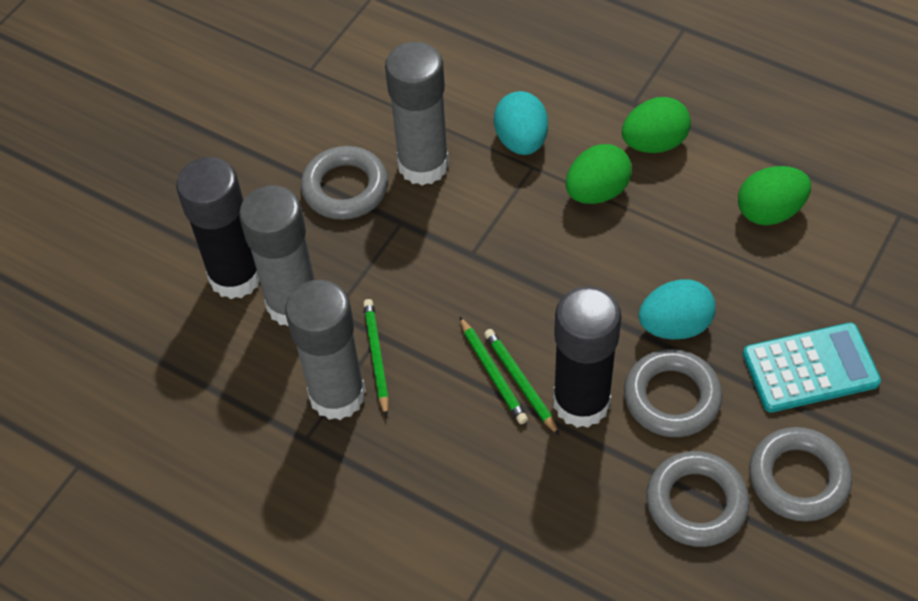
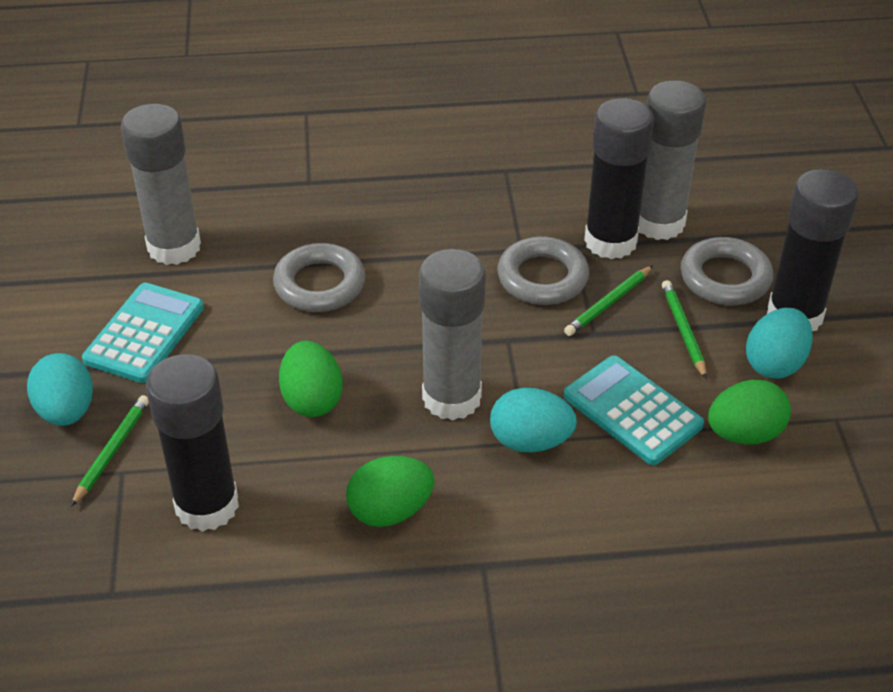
black glue stick: 2 -> 3
grey ring: 4 -> 3
turquoise calculator: 1 -> 2
turquoise egg: 2 -> 3

